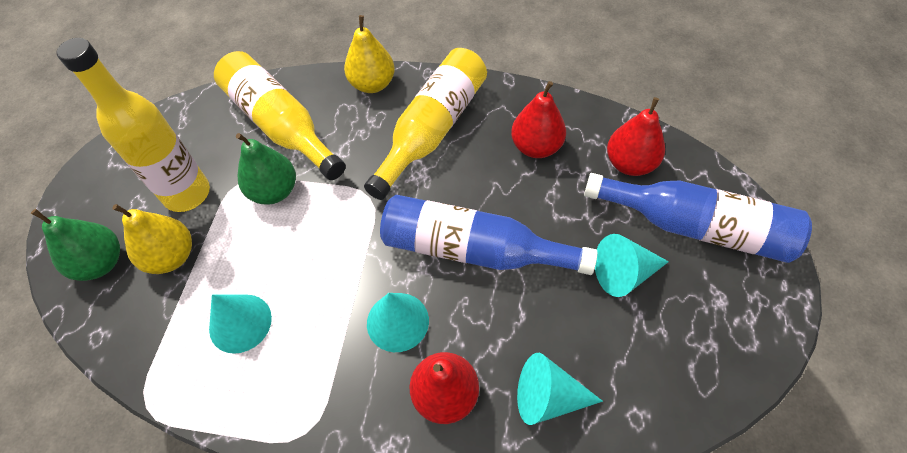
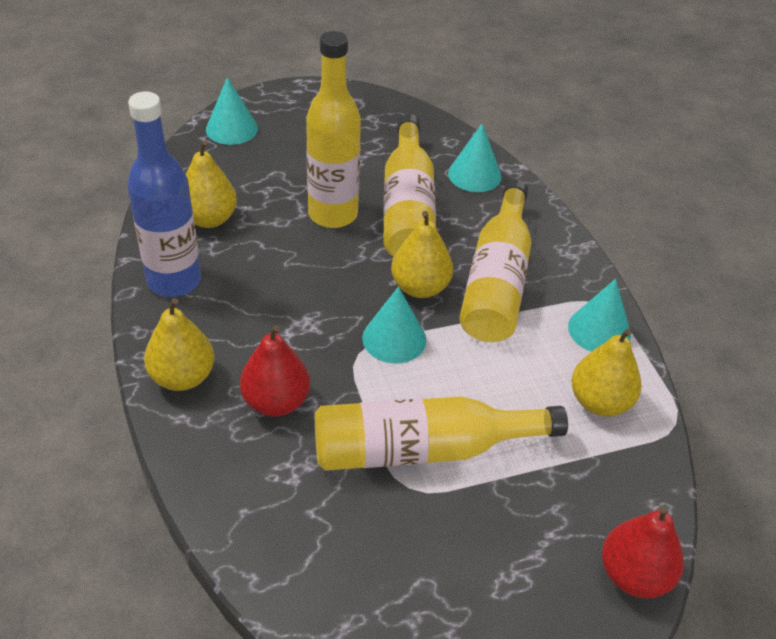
blue bottle: 2 -> 1
green pear: 2 -> 0
red pear: 3 -> 2
yellow bottle: 3 -> 4
yellow pear: 2 -> 4

